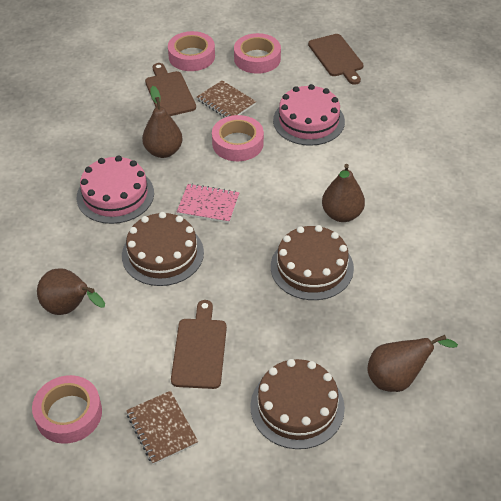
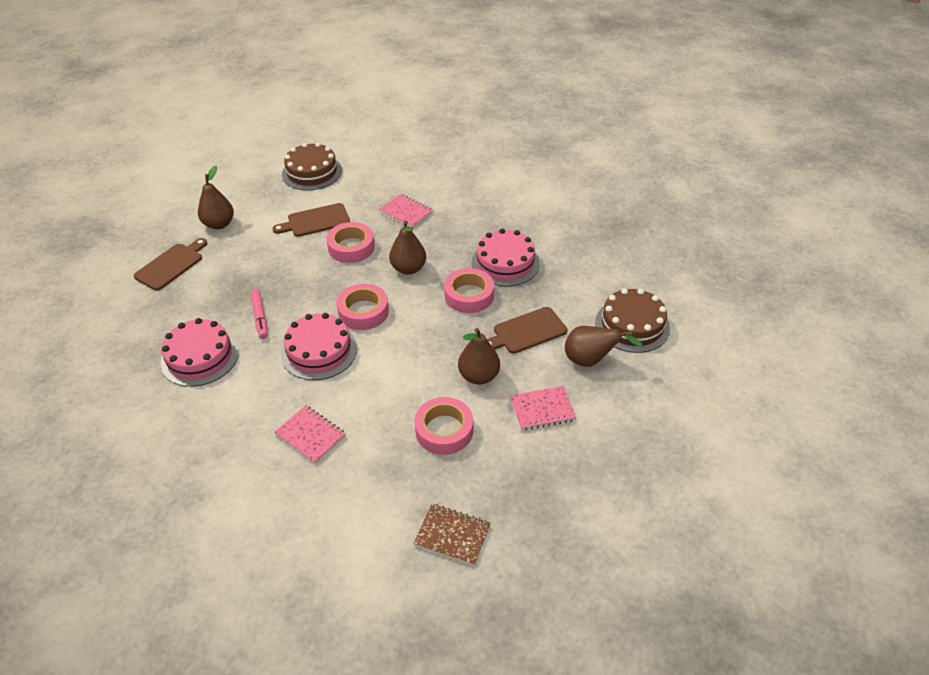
brown cake: 3 -> 2
brown notebook: 2 -> 1
pink cake: 2 -> 3
pink marker: 0 -> 1
pink notebook: 1 -> 3

